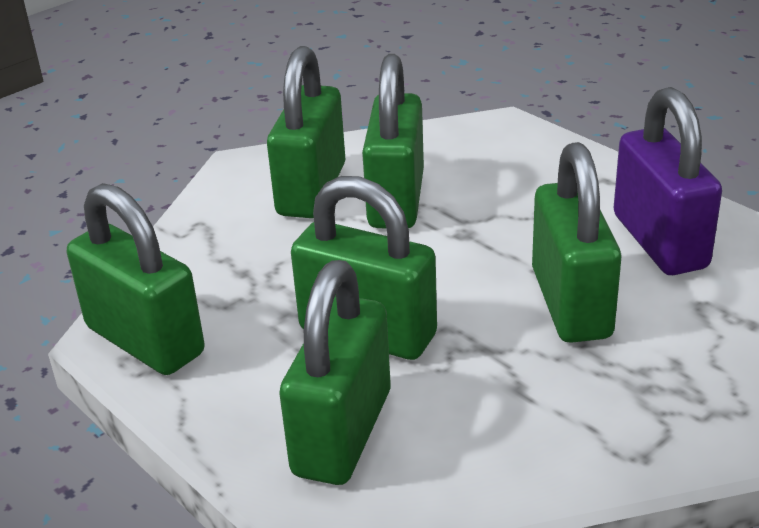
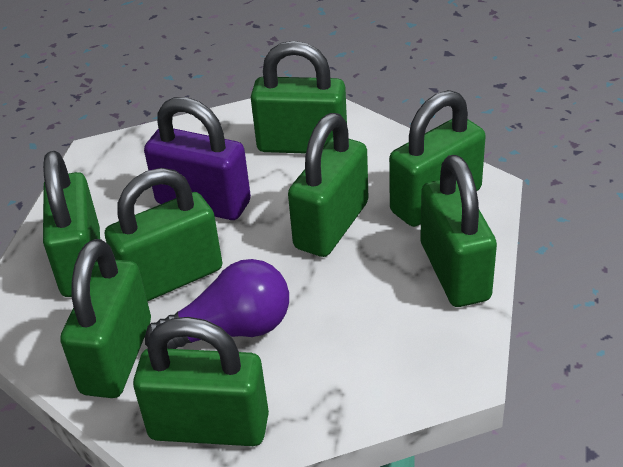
green padlock: 6 -> 8
purple light bulb: 0 -> 1

